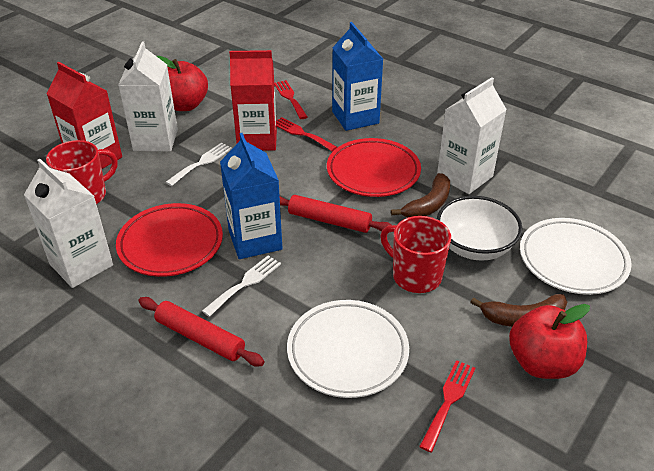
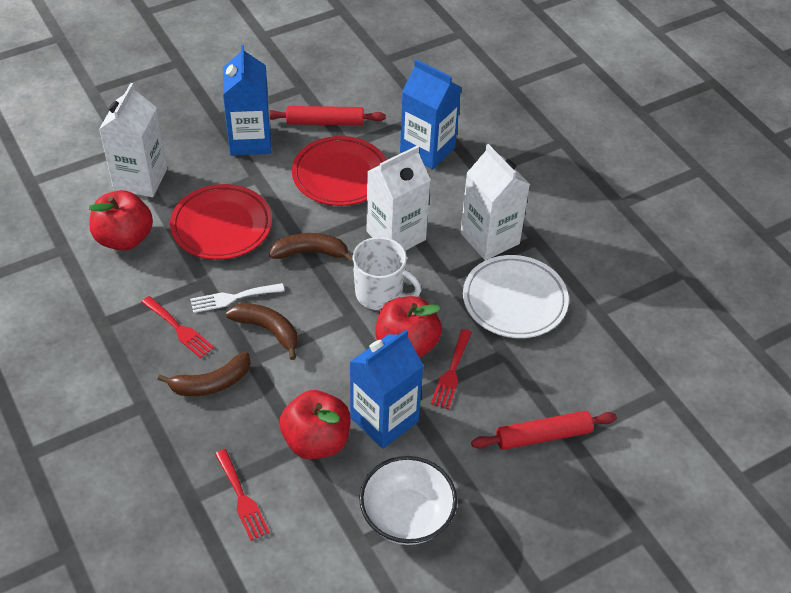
blue carton: 2 -> 3
brown banana: 2 -> 3
red apple: 2 -> 3
red carton: 2 -> 0
red mug: 2 -> 0
white fork: 2 -> 1
white mug: 0 -> 1
white plate: 2 -> 1

